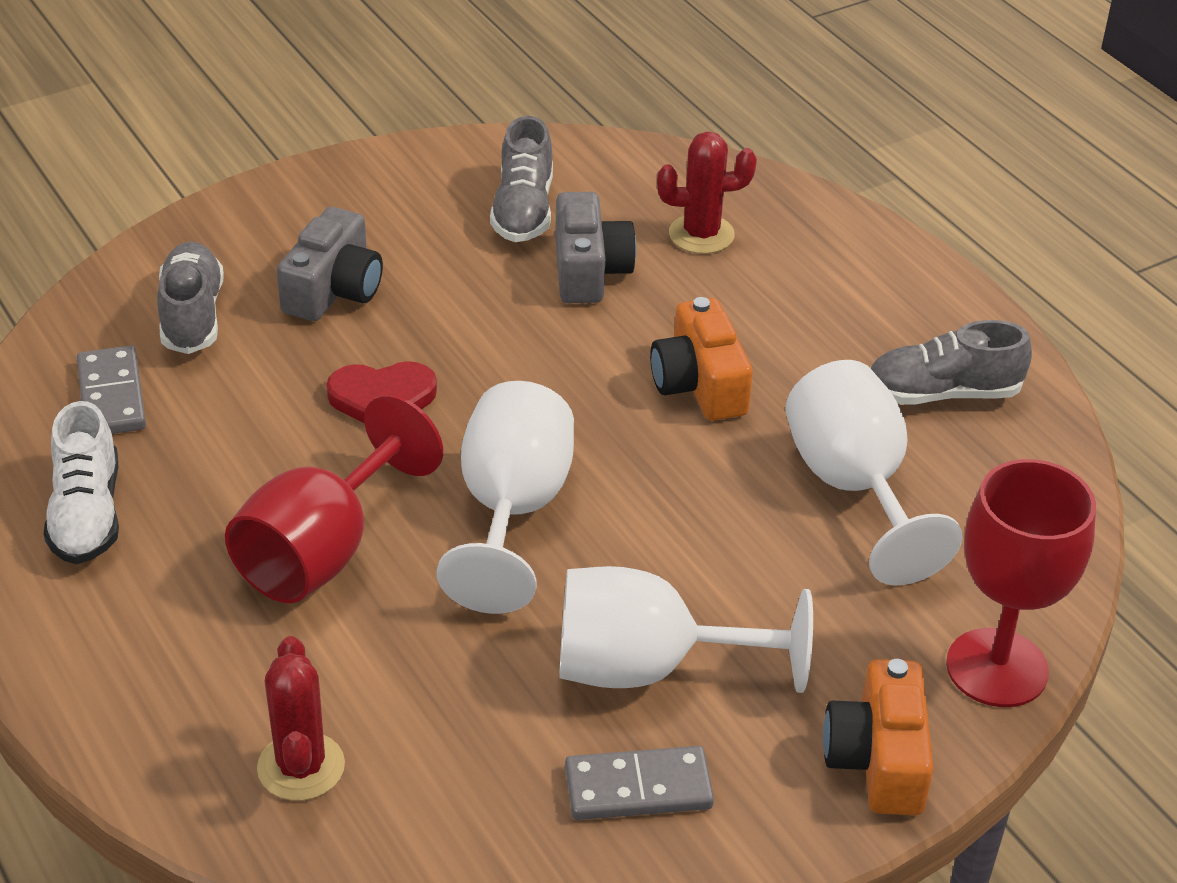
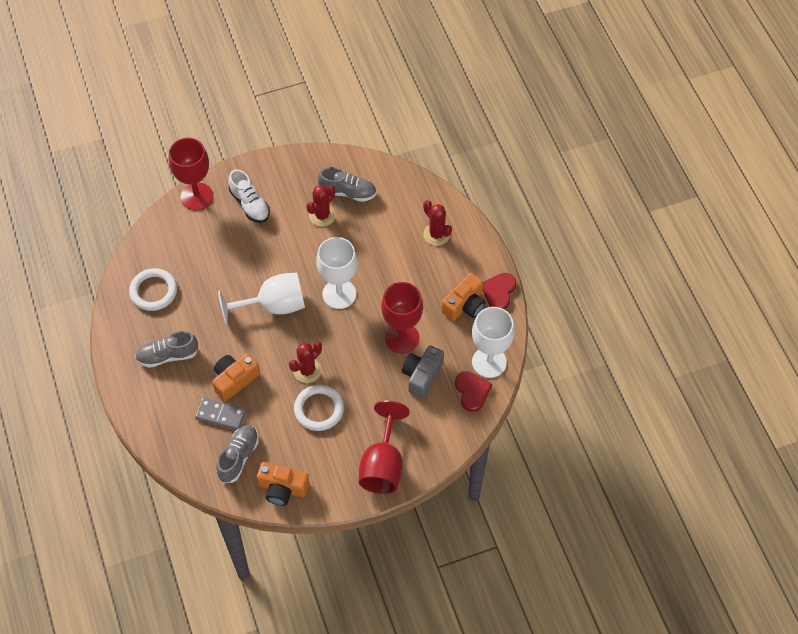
grey camera: 2 -> 1
grey domino: 2 -> 1
orange camera: 2 -> 3
red cactus: 2 -> 3
red goblet: 2 -> 3
red heart: 1 -> 2
white ring: 0 -> 2

